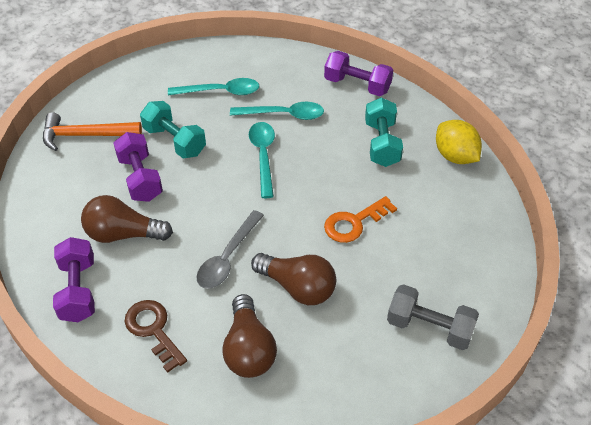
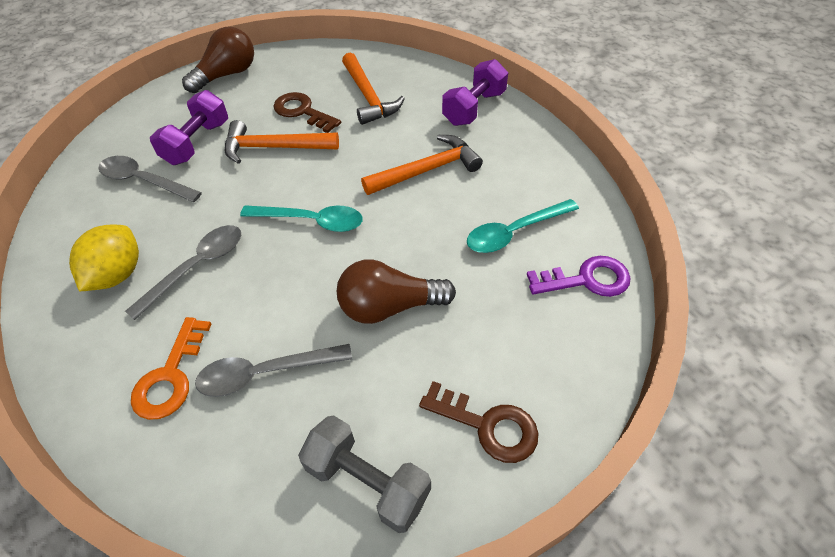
brown key: 1 -> 2
brown light bulb: 3 -> 2
grey spoon: 1 -> 3
orange hammer: 1 -> 3
purple dumbbell: 3 -> 2
purple key: 0 -> 1
turquoise dumbbell: 2 -> 0
turquoise spoon: 3 -> 2

